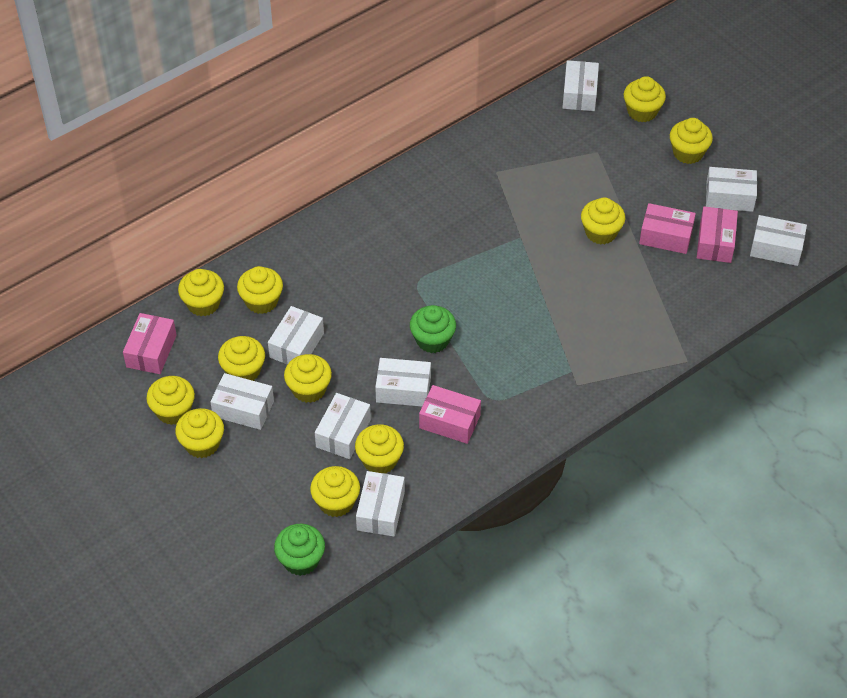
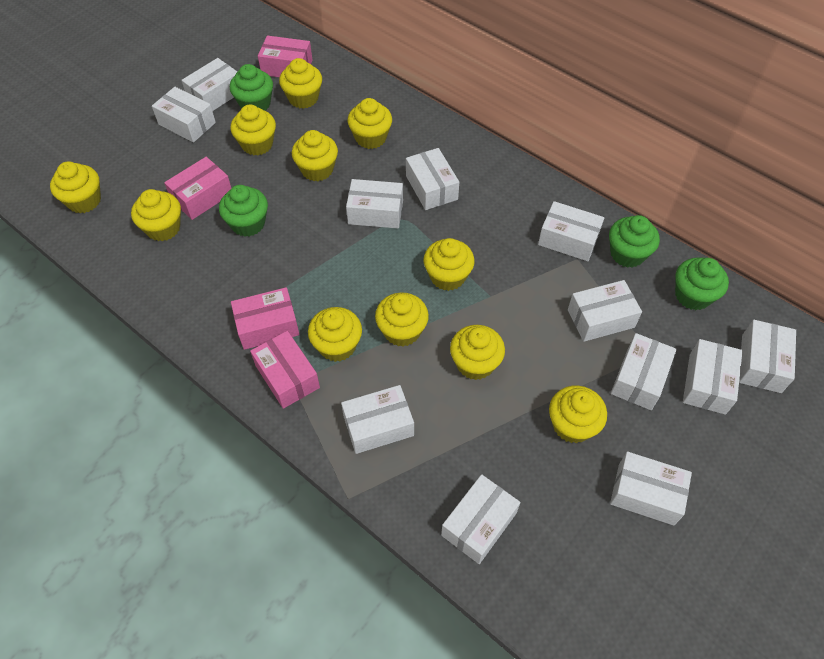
green cupcake: 2 -> 4
white box: 8 -> 12

